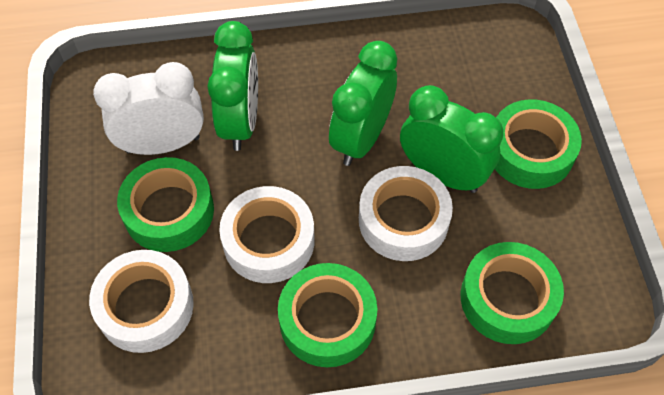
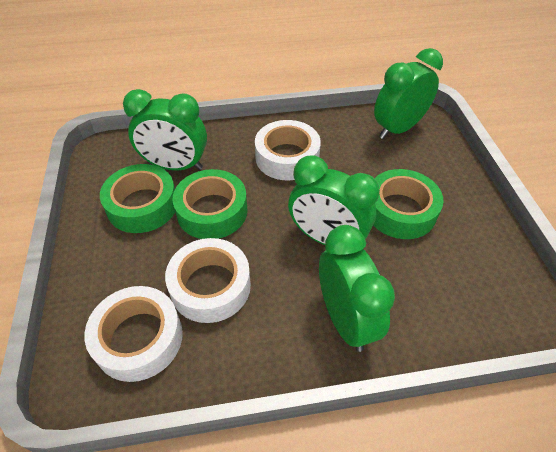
green clock: 3 -> 4
green tape: 4 -> 3
white clock: 1 -> 0

